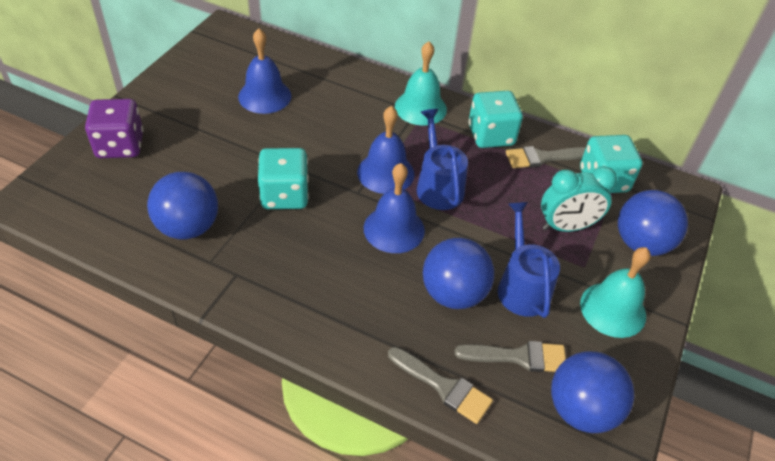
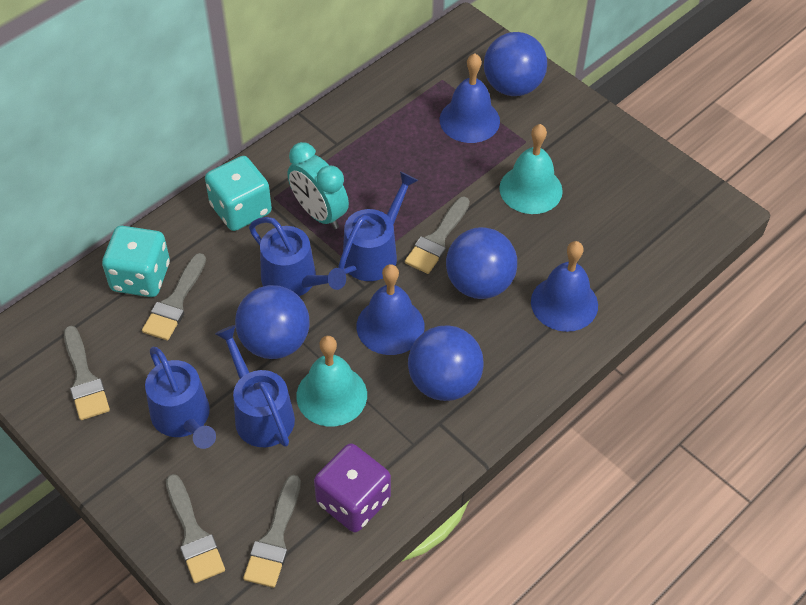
blue watering can: 2 -> 4
grey brush: 3 -> 5
turquoise dice: 3 -> 2

